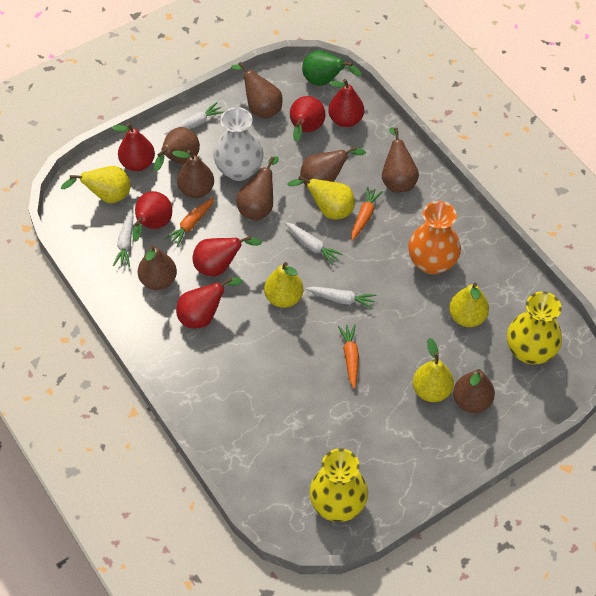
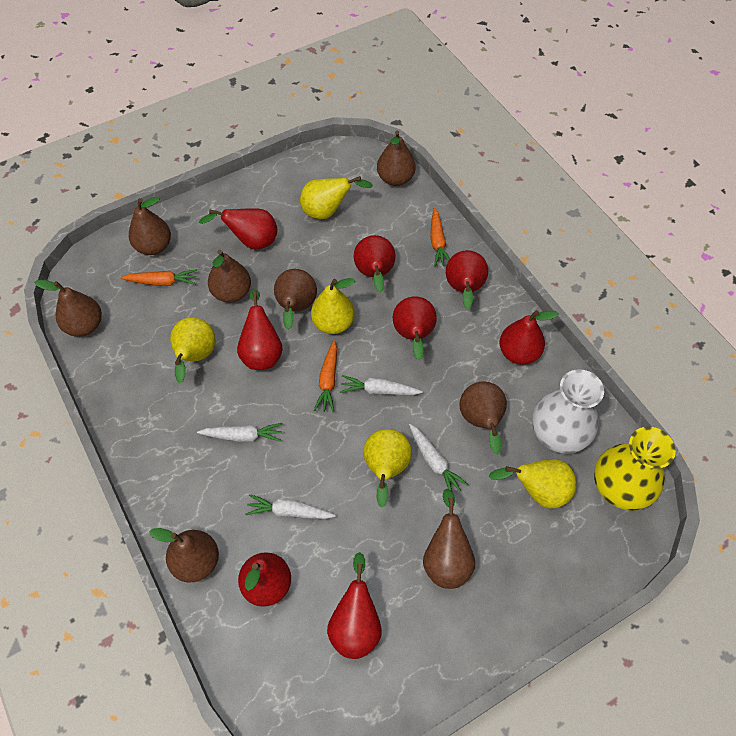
green pear: 1 -> 0
orange vase: 1 -> 0
red pear: 6 -> 8
yellow vase: 2 -> 1

